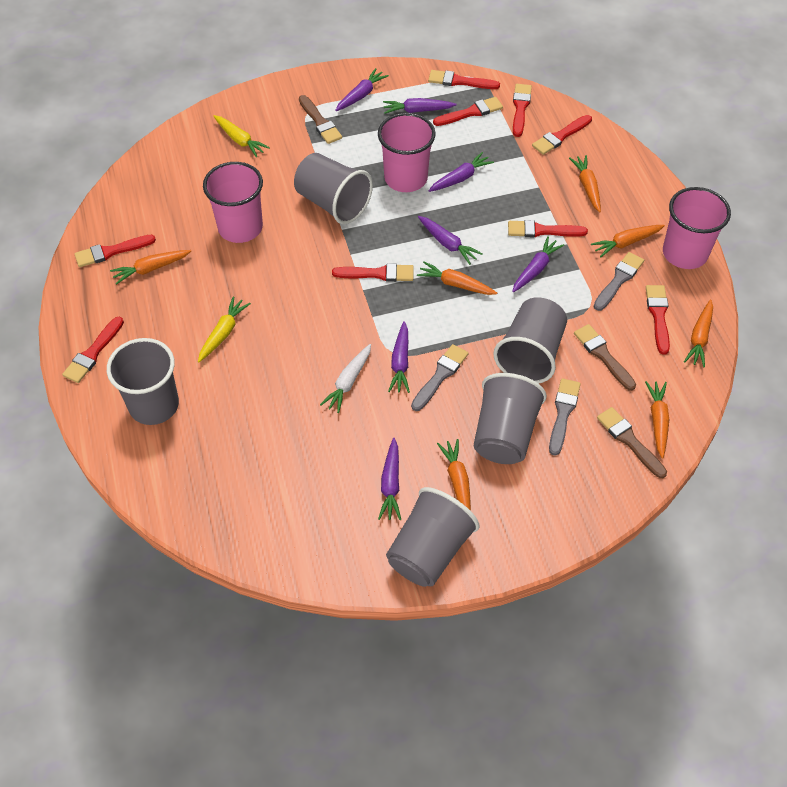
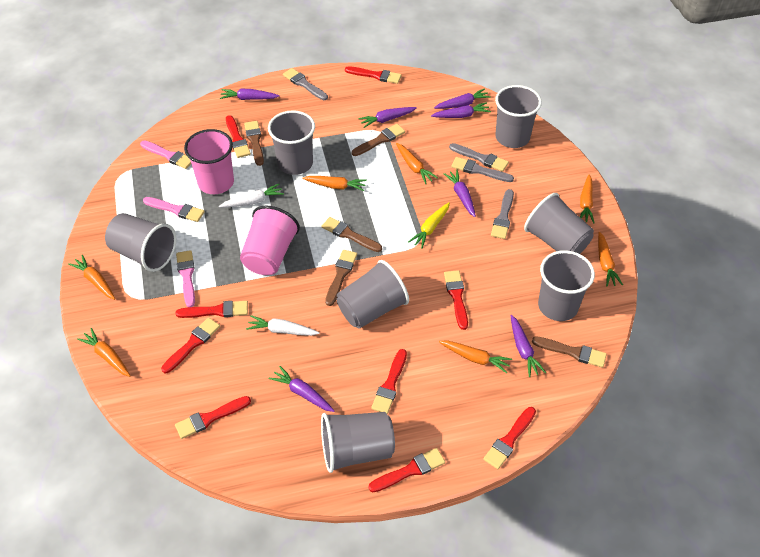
brown brush: 3 -> 5
grey brush: 3 -> 4
grey cup: 5 -> 7
pink brush: 0 -> 3
pink cup: 3 -> 2
white carrot: 1 -> 2
yellow carrot: 2 -> 1

